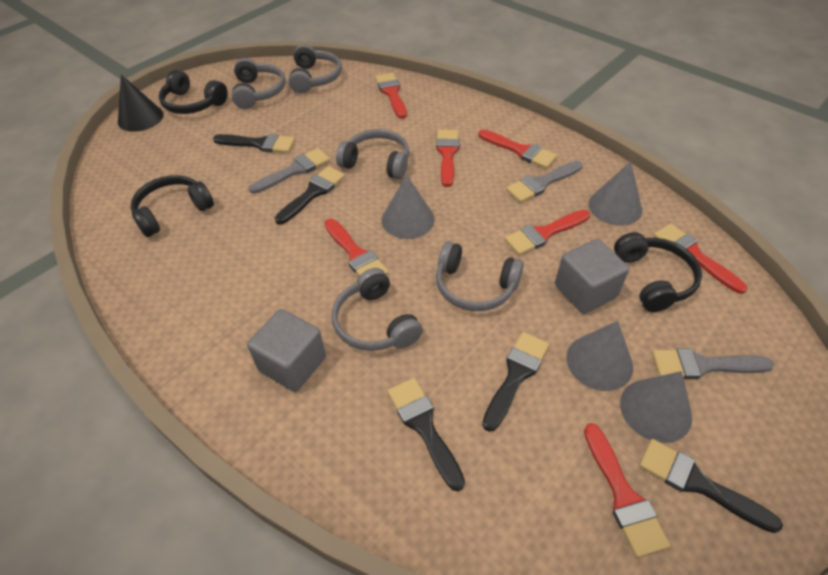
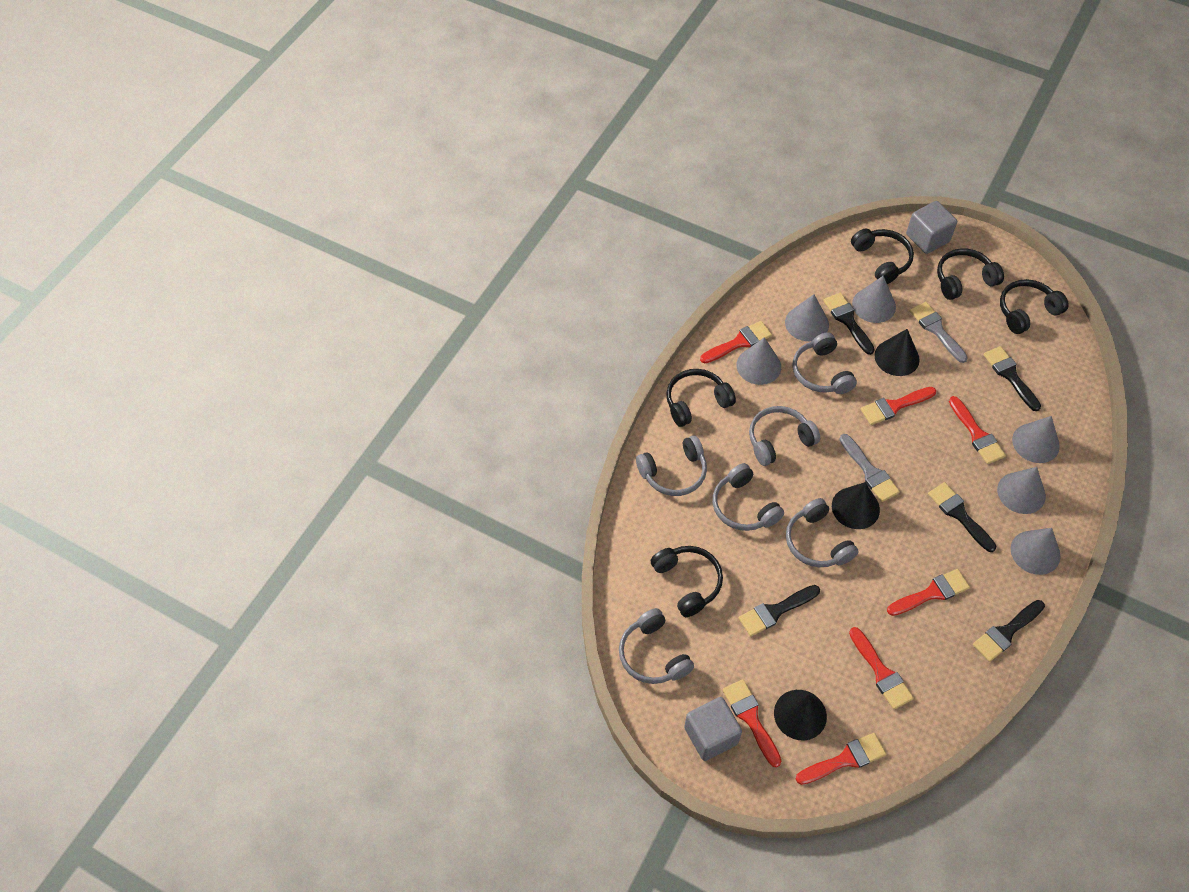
black cone: 1 -> 3
black headphones: 3 -> 5
grey brush: 3 -> 2
grey cone: 4 -> 6
grey headphones: 5 -> 6

